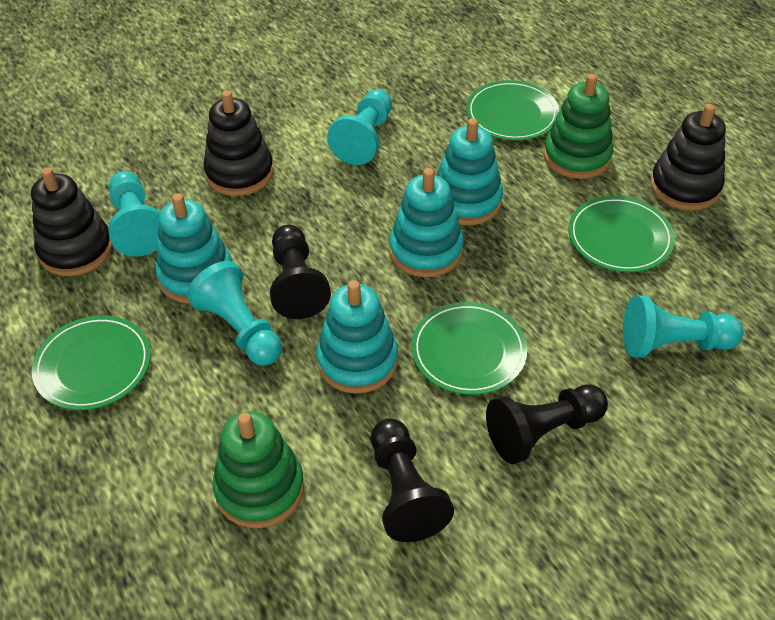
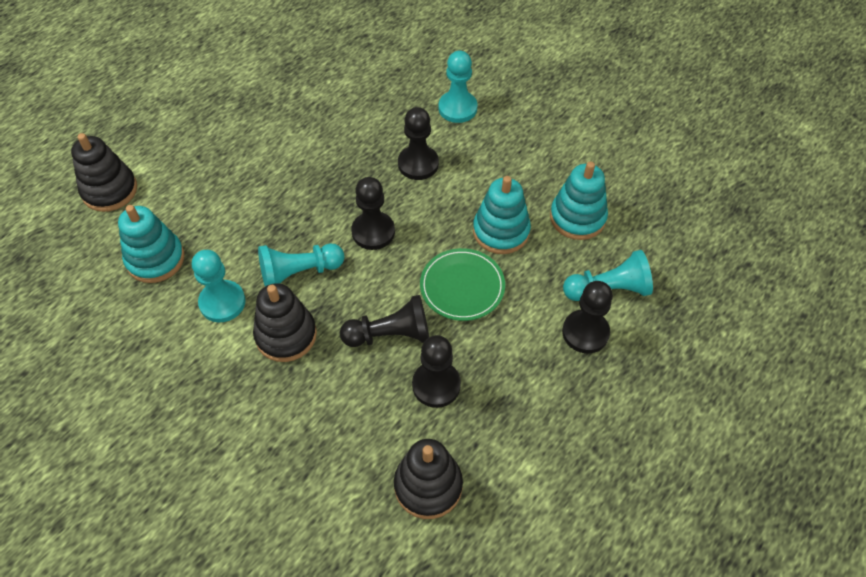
black pawn: 3 -> 5
green plate: 4 -> 1
green stacking toy: 2 -> 0
turquoise stacking toy: 4 -> 3

